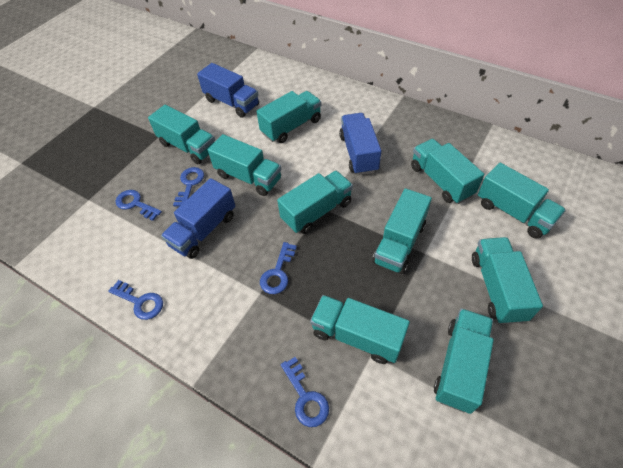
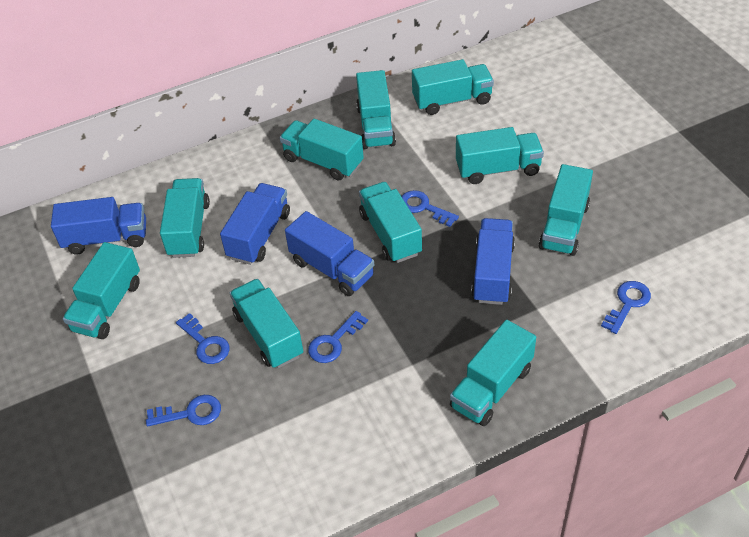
blue truck: 3 -> 4

